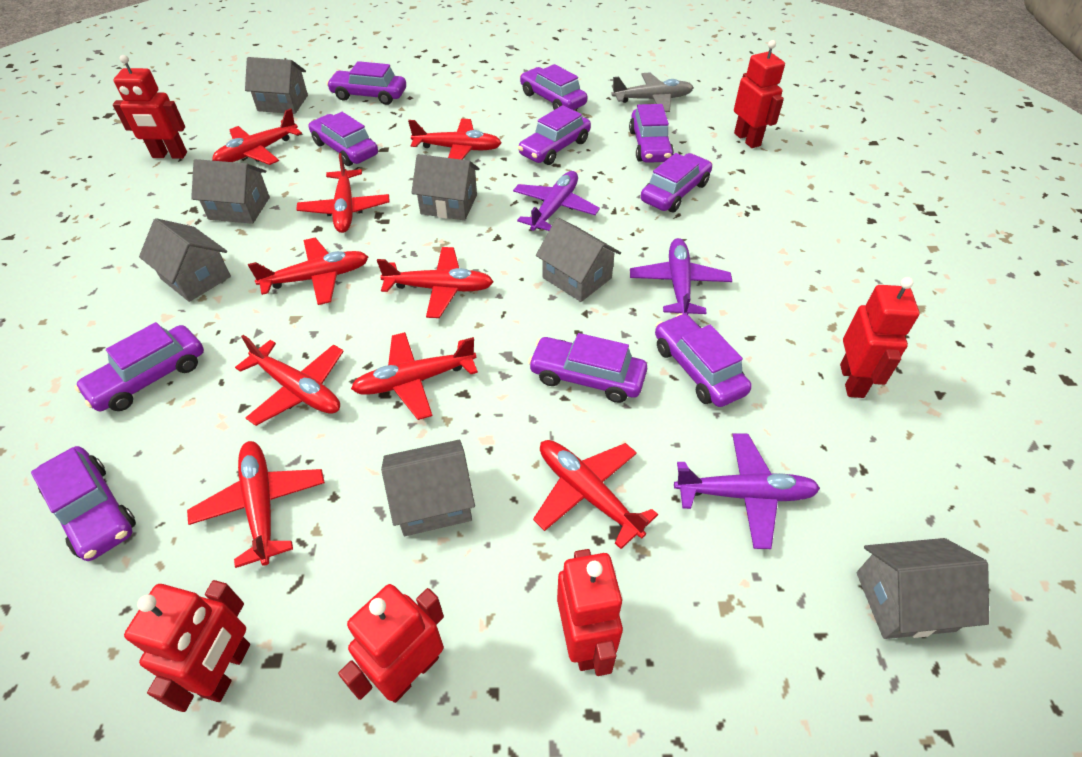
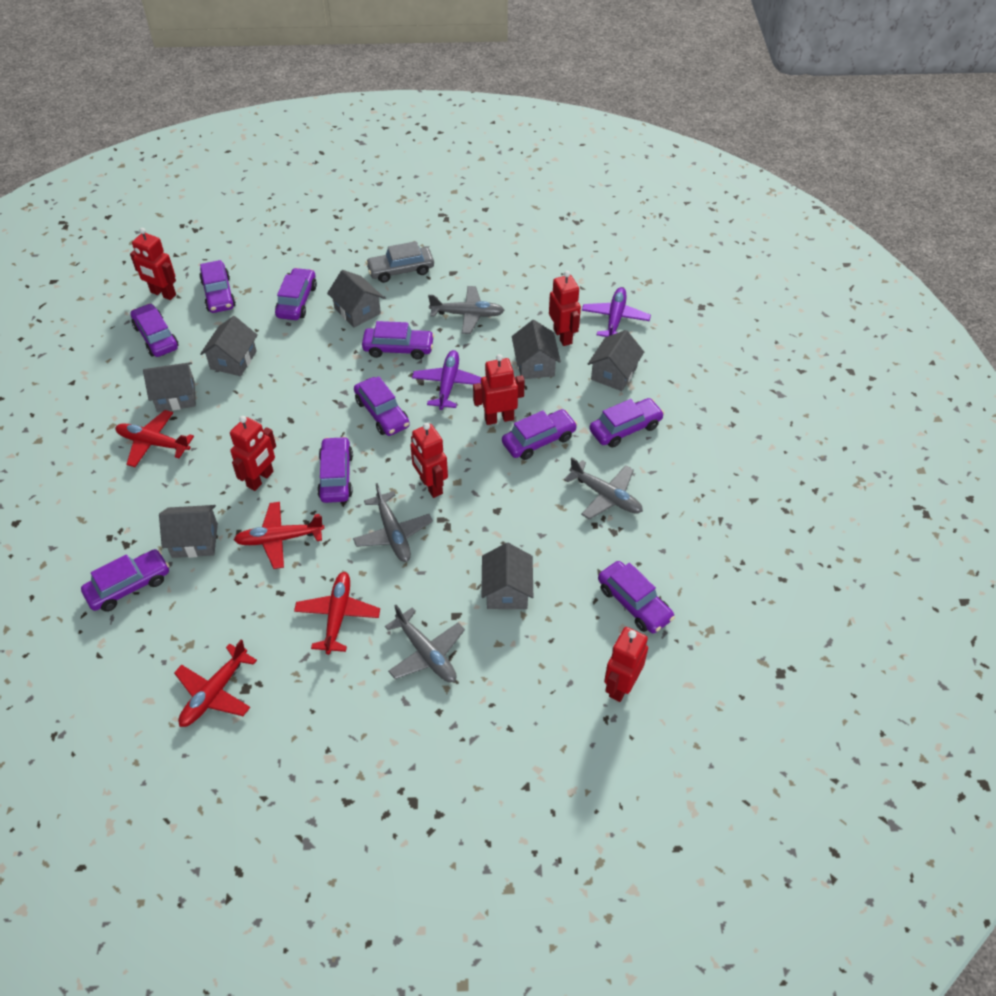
grey car: 0 -> 1
grey plane: 1 -> 4
purple plane: 3 -> 2
red plane: 9 -> 4

